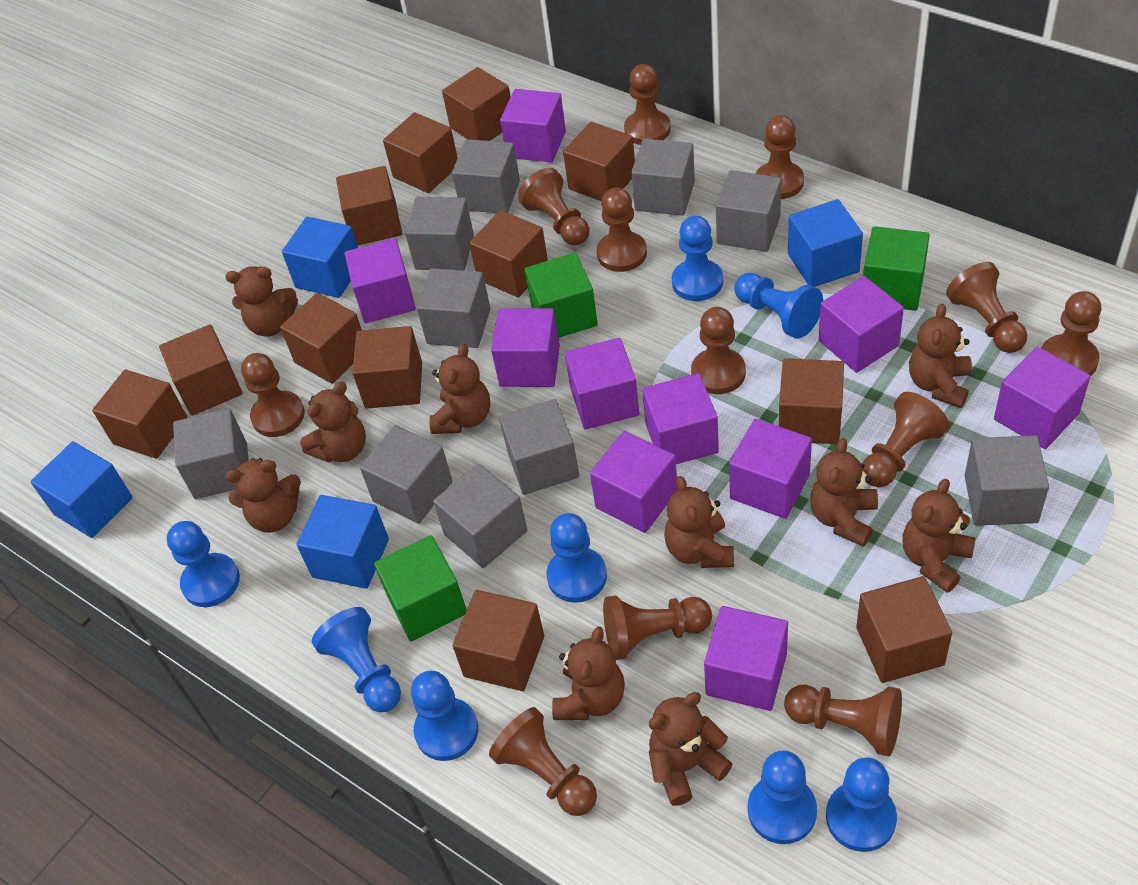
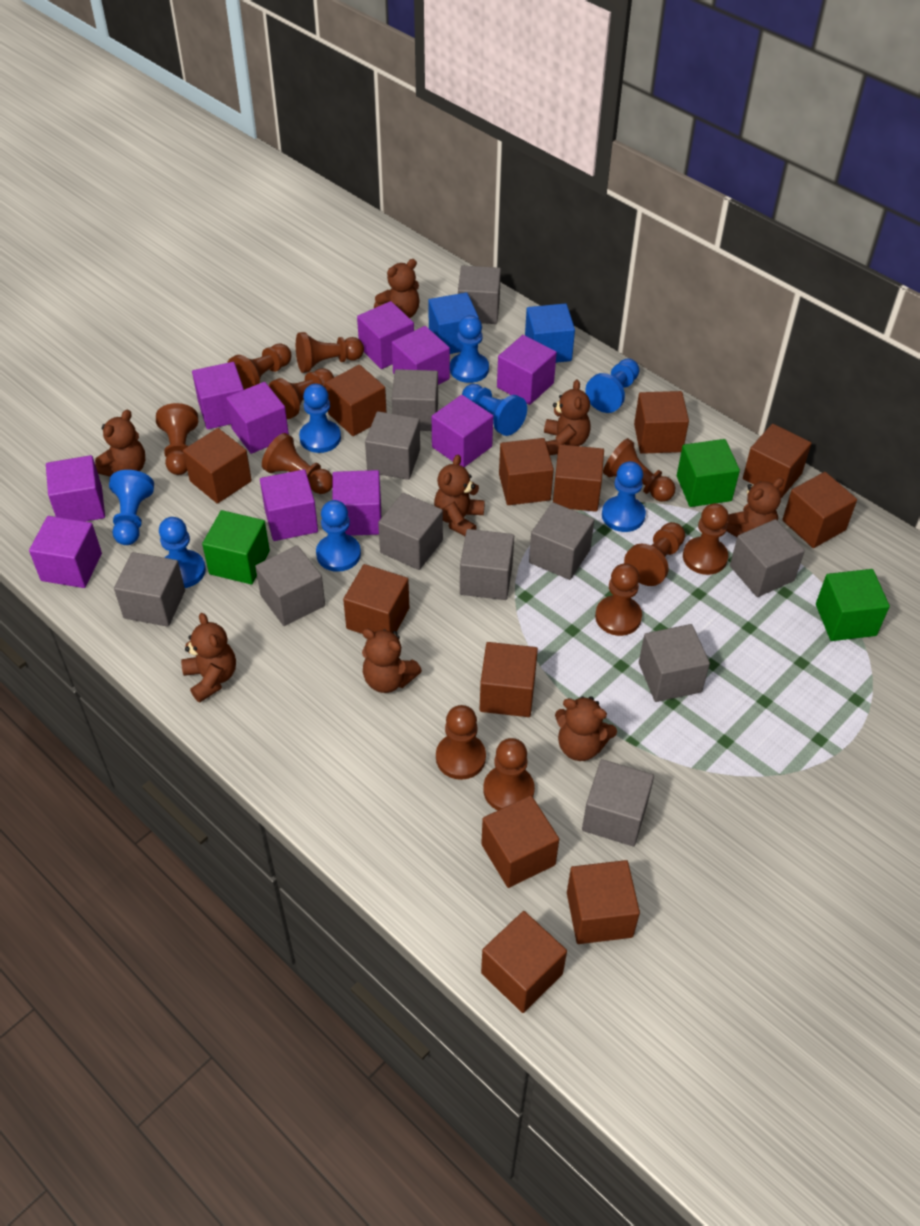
blue cube: 4 -> 2
brown pawn: 12 -> 11
brown teddy bear: 10 -> 8
grey cube: 10 -> 11

